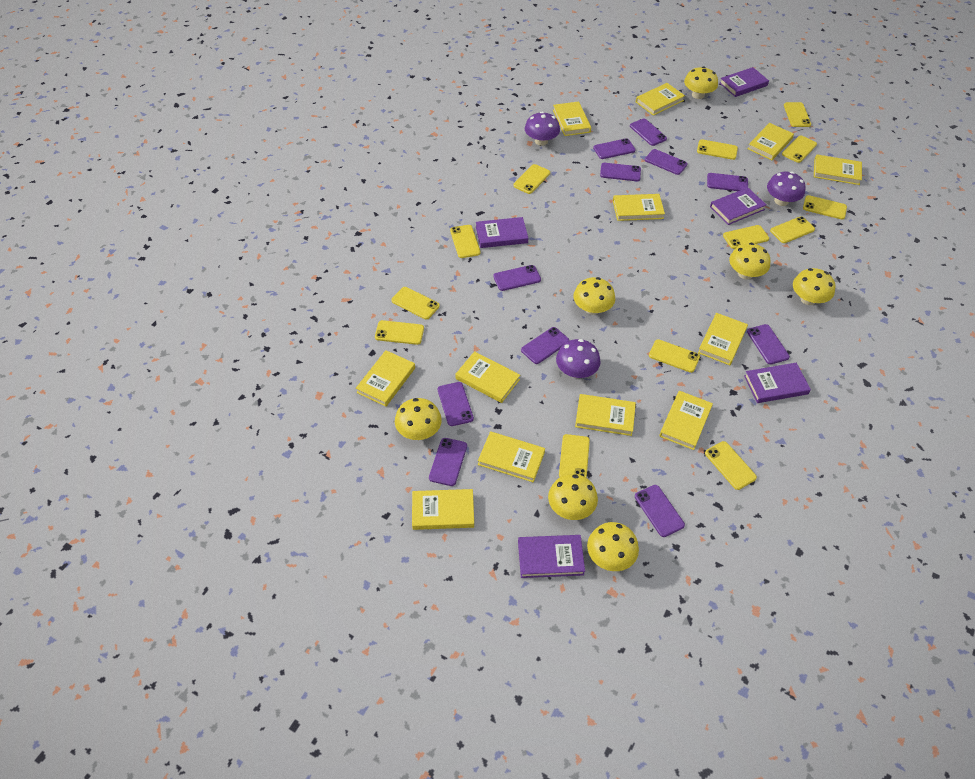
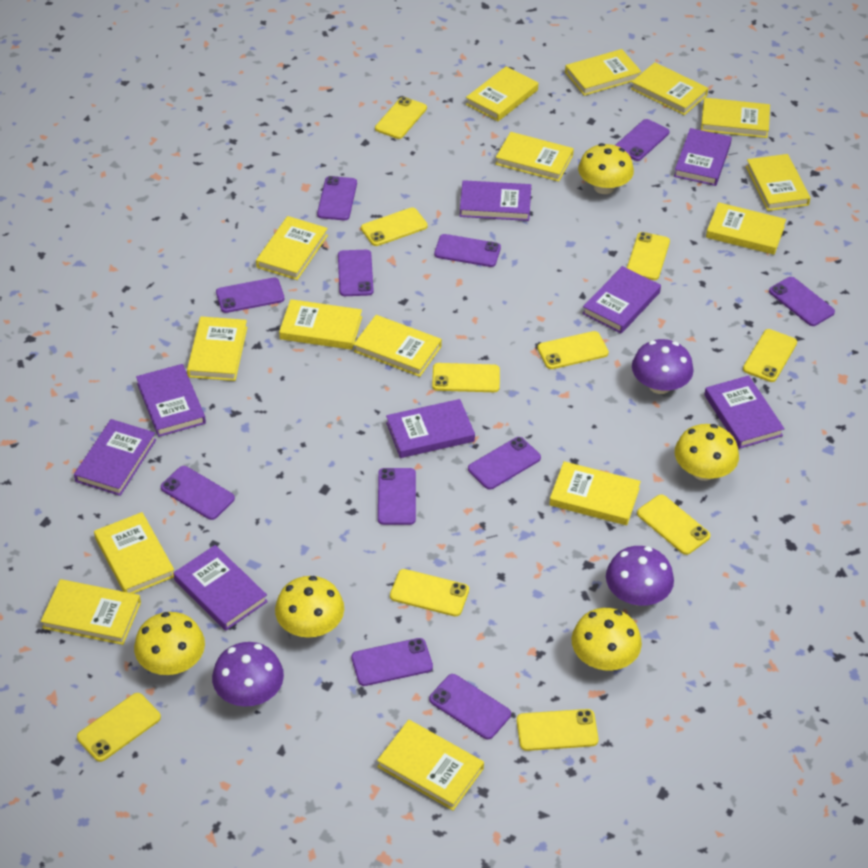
purple book: 5 -> 8
yellow book: 12 -> 15
yellow mushroom: 7 -> 5
yellow phone: 13 -> 10

